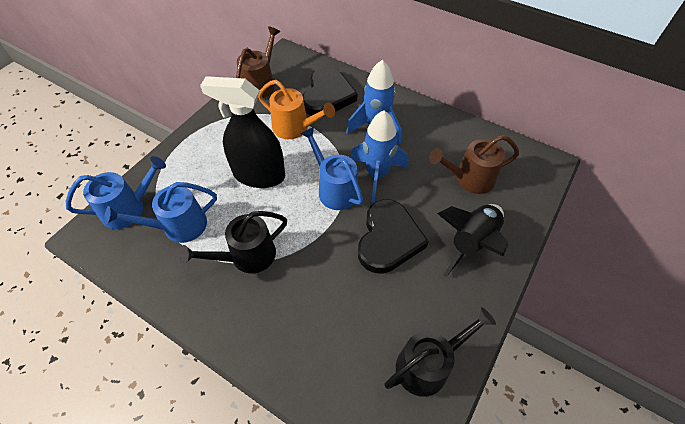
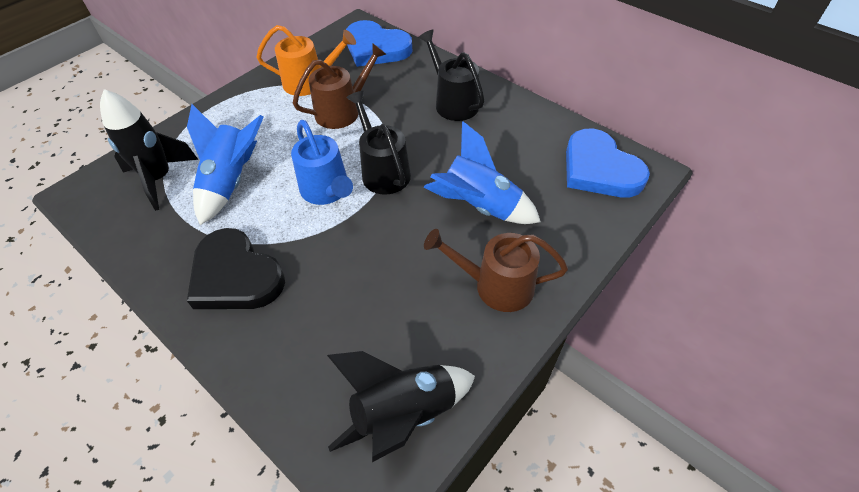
black heart: 2 -> 1
black rocket: 1 -> 2
black spray bottle: 1 -> 0
blue heart: 0 -> 2
blue watering can: 3 -> 1

